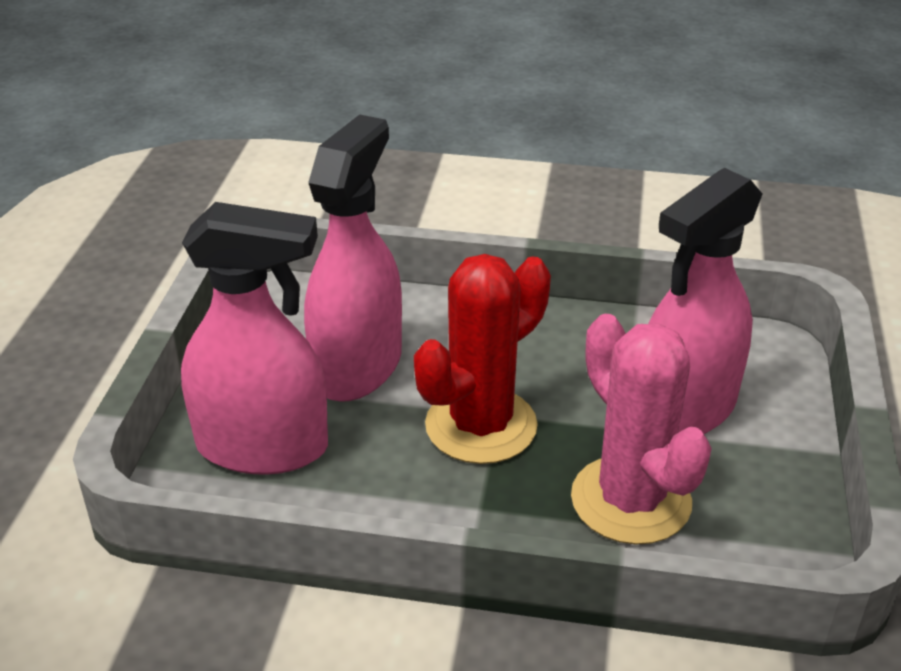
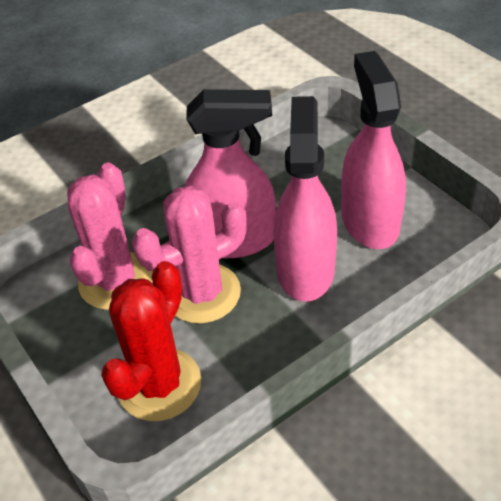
pink cactus: 1 -> 2

